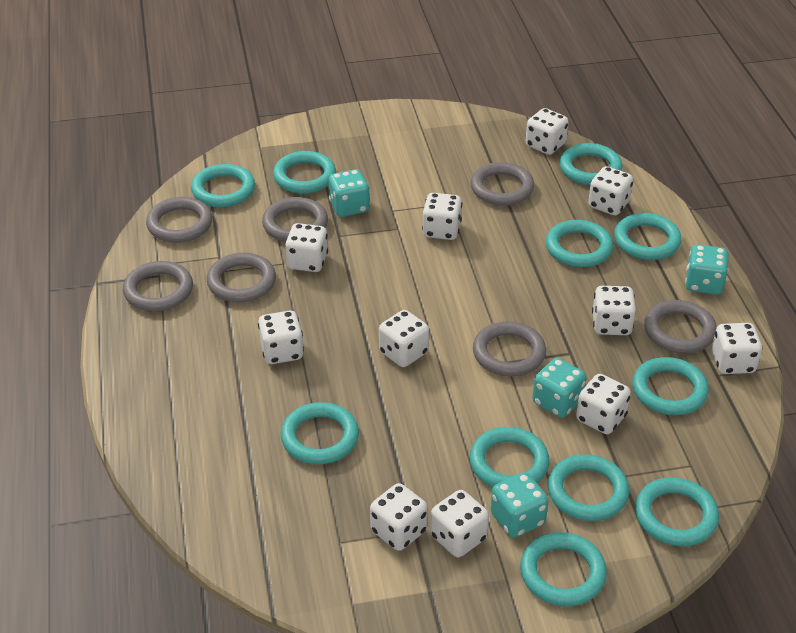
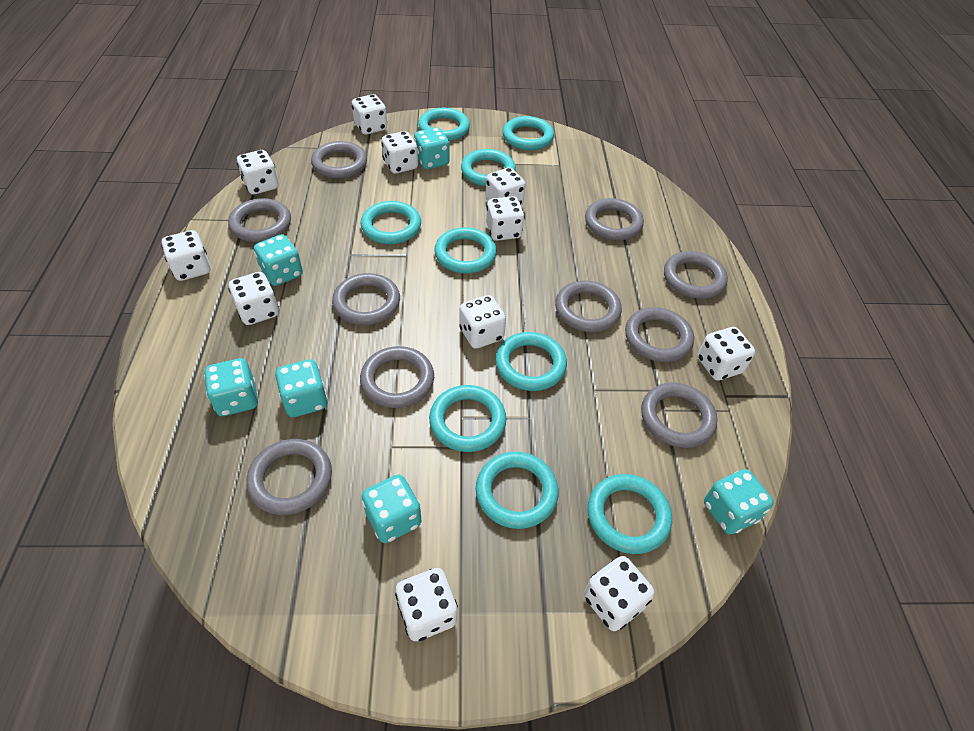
grey ring: 7 -> 10
turquoise dice: 4 -> 6
turquoise ring: 11 -> 9

